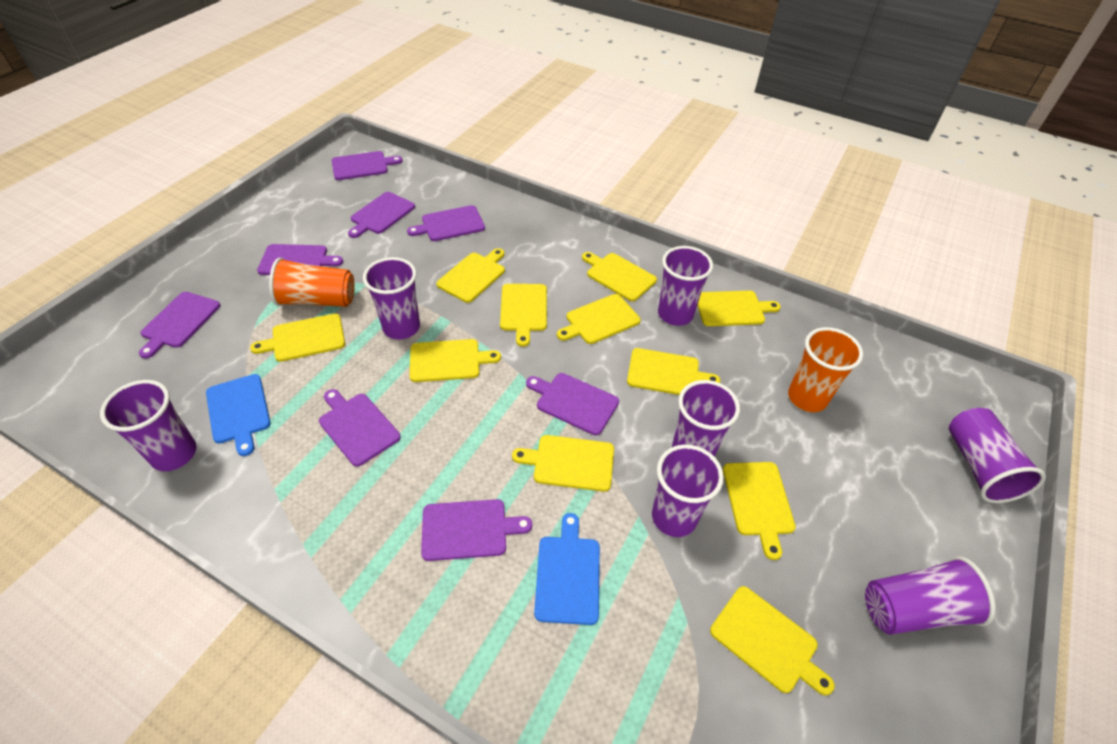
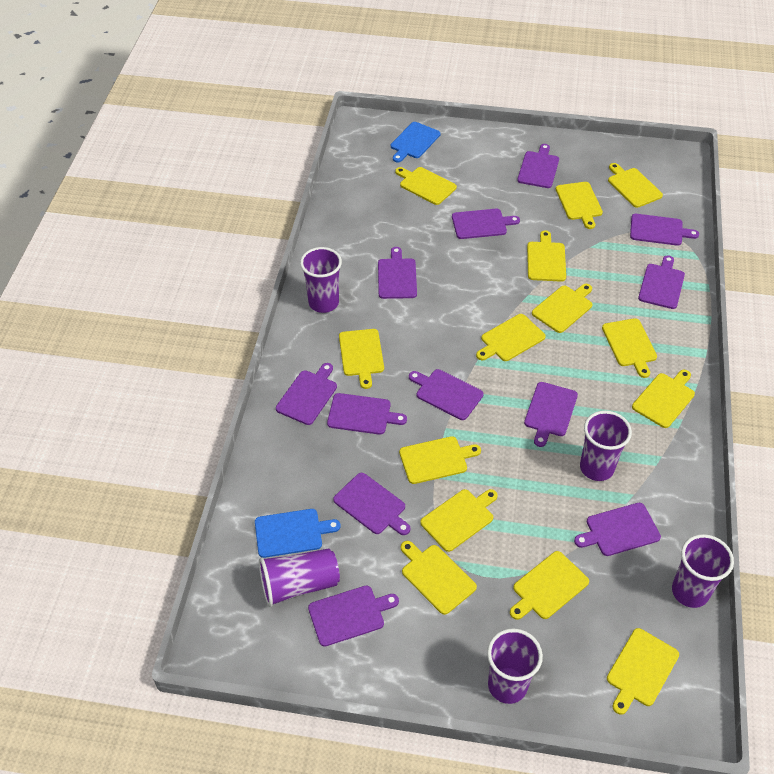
orange cup: 2 -> 0
purple cup: 7 -> 5
purple cutting board: 8 -> 12
yellow cutting board: 11 -> 14

